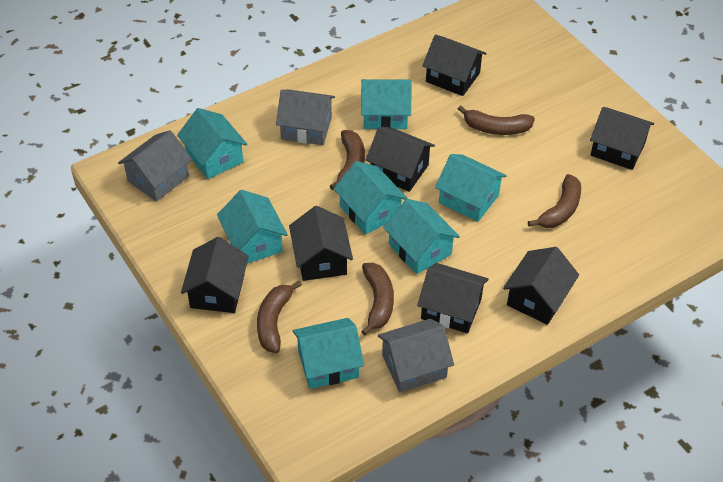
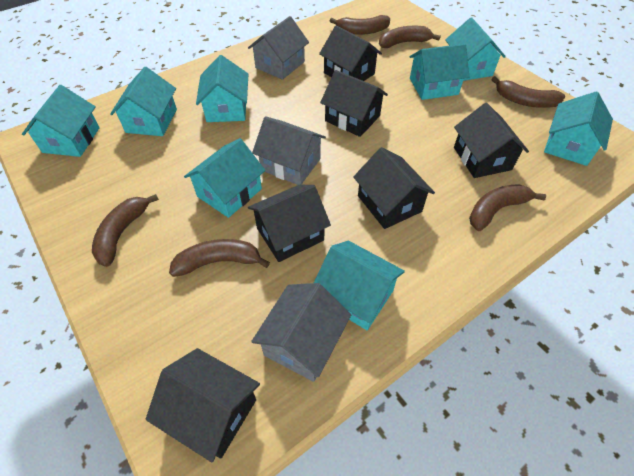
black house: 7 -> 6
brown banana: 5 -> 6
turquoise house: 7 -> 8

